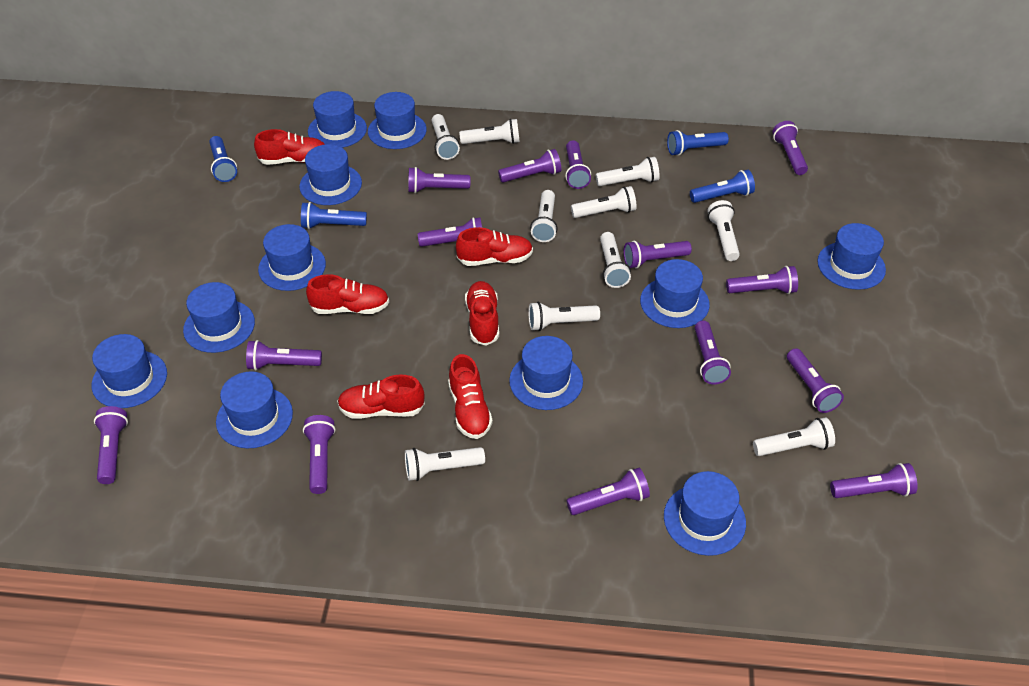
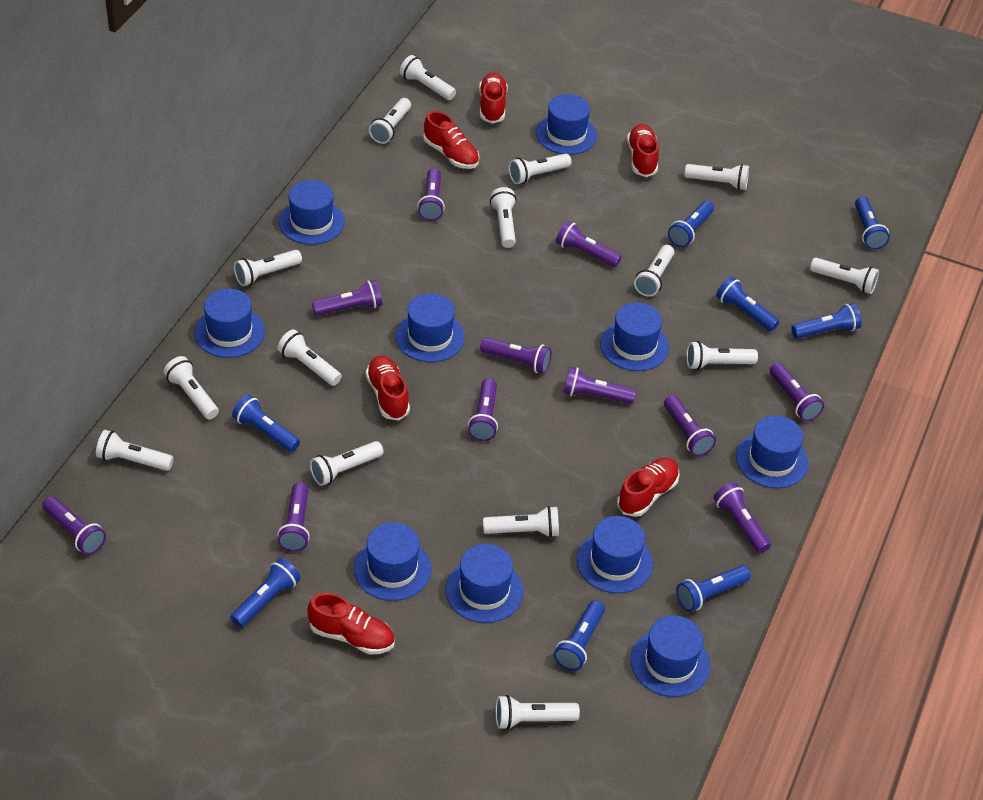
blue flashlight: 4 -> 8
blue hat: 11 -> 10
purple flashlight: 14 -> 11
white flashlight: 10 -> 15

